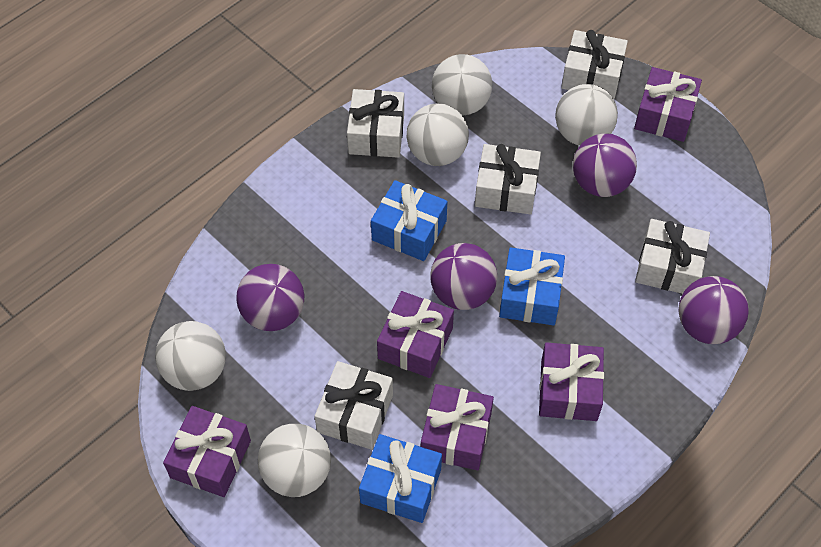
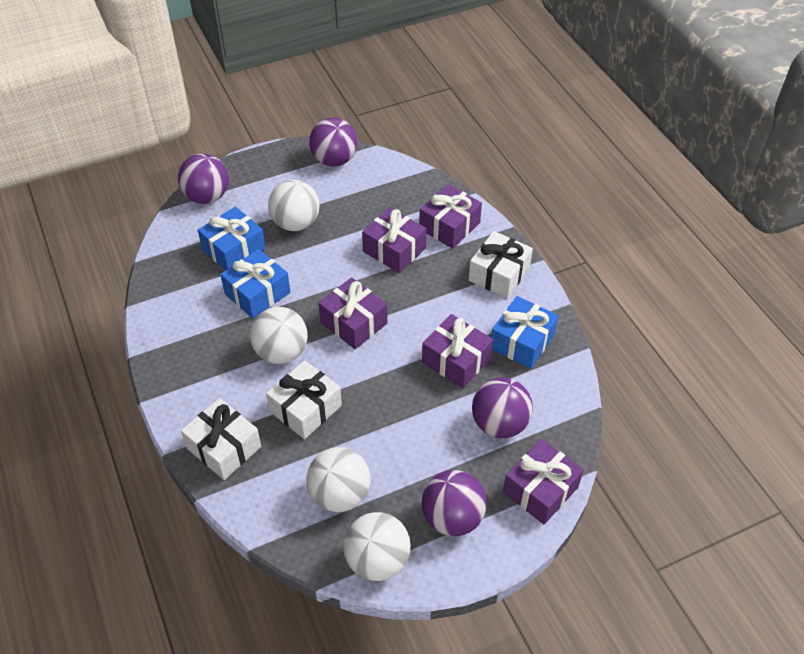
white ball: 5 -> 4
white gift: 5 -> 3

